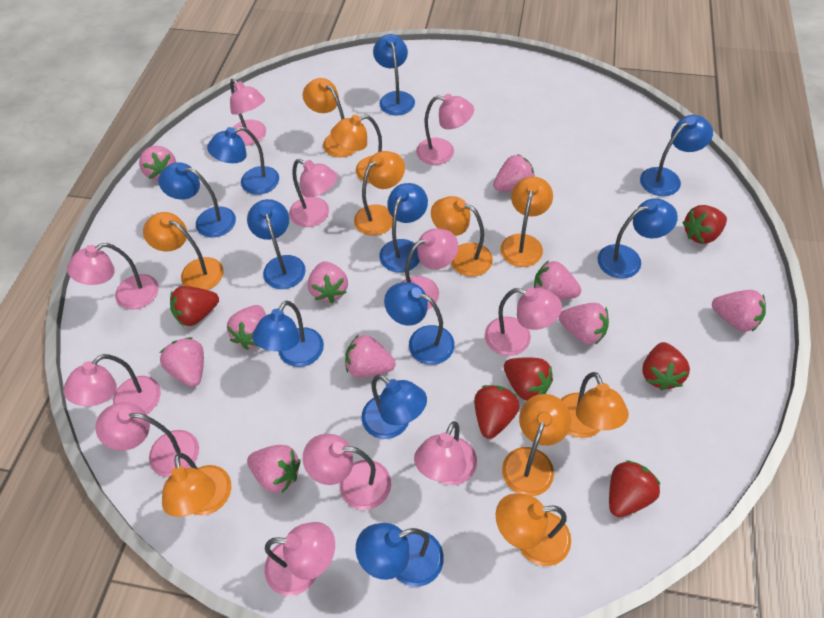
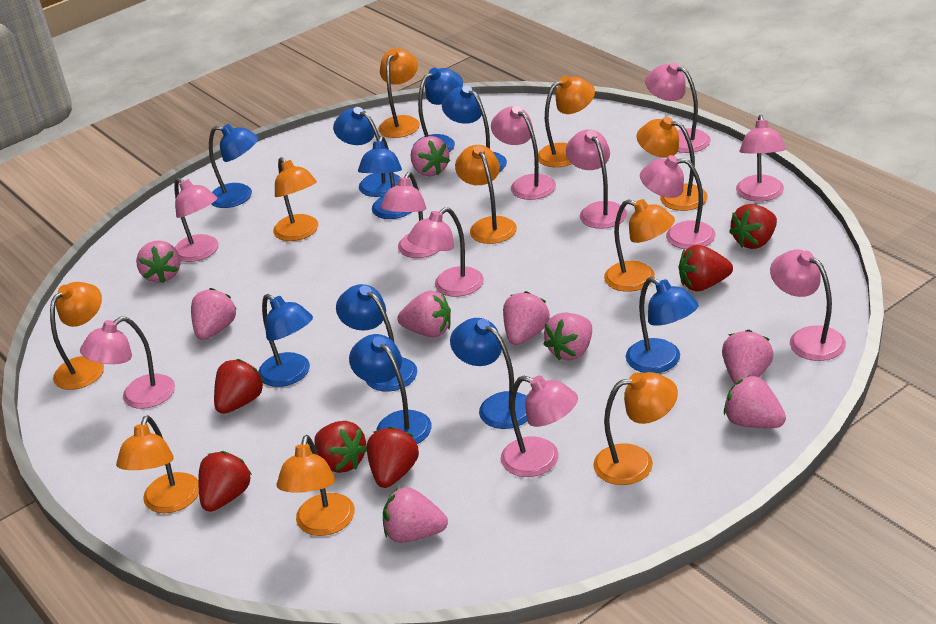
blue lamp: 11 -> 10
pink strawberry: 10 -> 9

